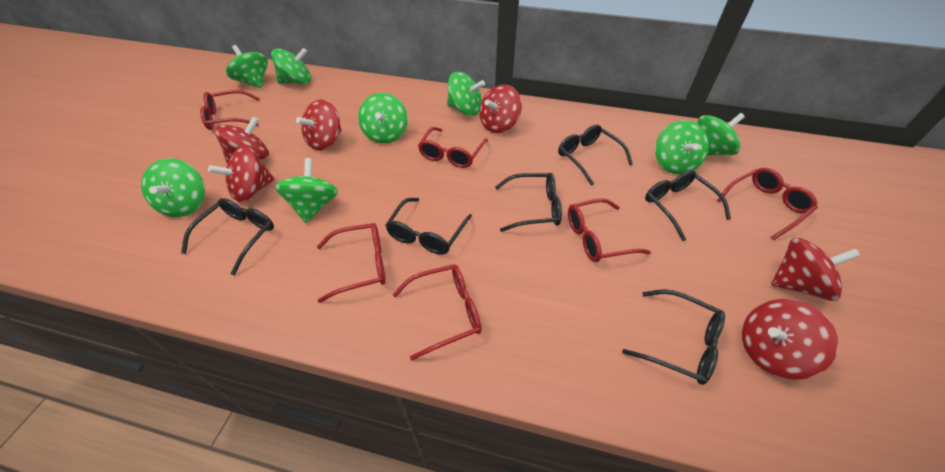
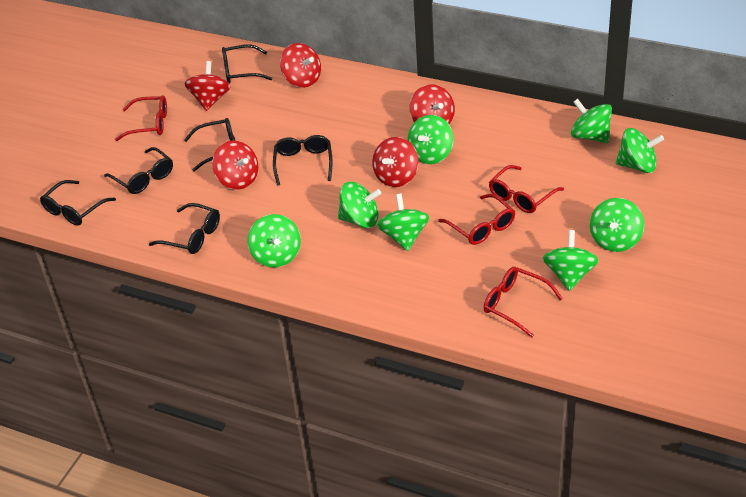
red glasses: 6 -> 4
red spinning top: 6 -> 5

